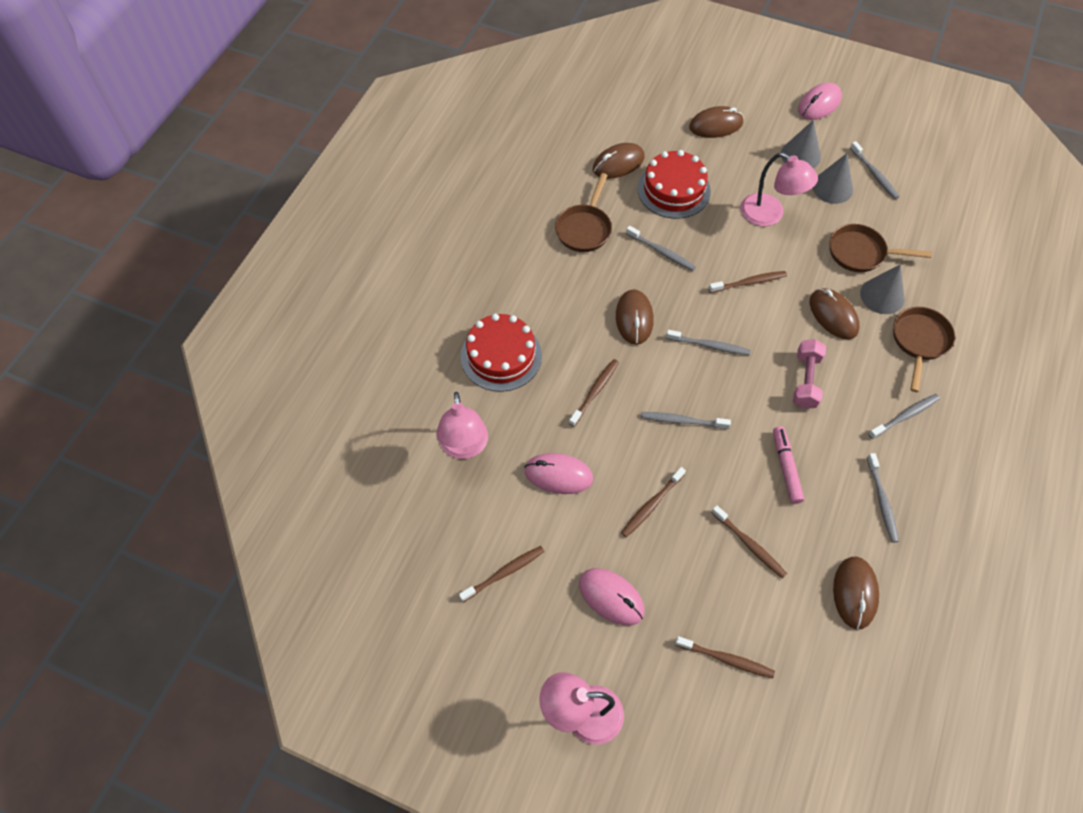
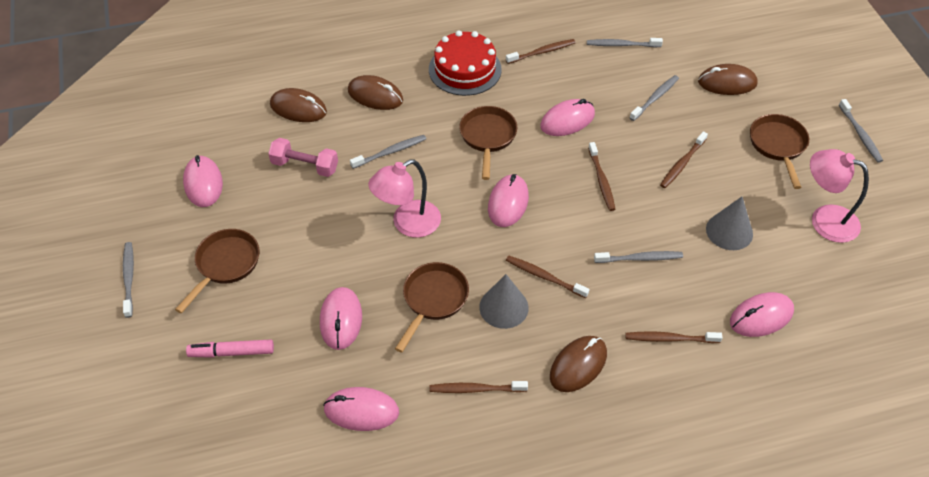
brown mouse: 5 -> 4
brown pan: 3 -> 4
grey cone: 3 -> 2
pink lamp: 3 -> 2
pink mouse: 3 -> 6
red cake: 2 -> 1

